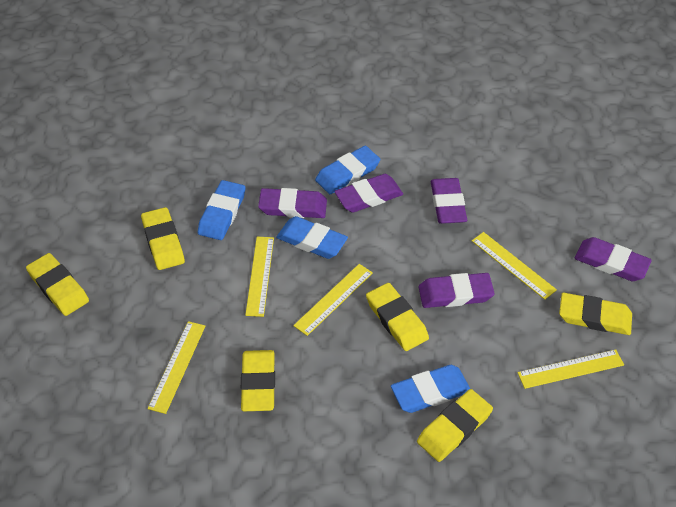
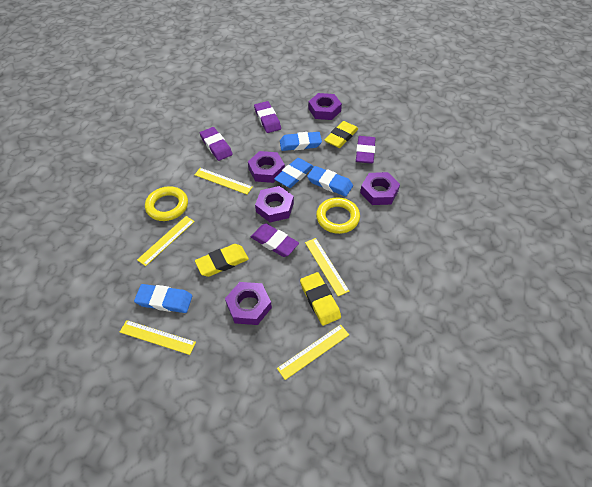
purple eraser: 5 -> 4
purple nut: 0 -> 5
yellow eraser: 6 -> 3
yellow ring: 0 -> 2

